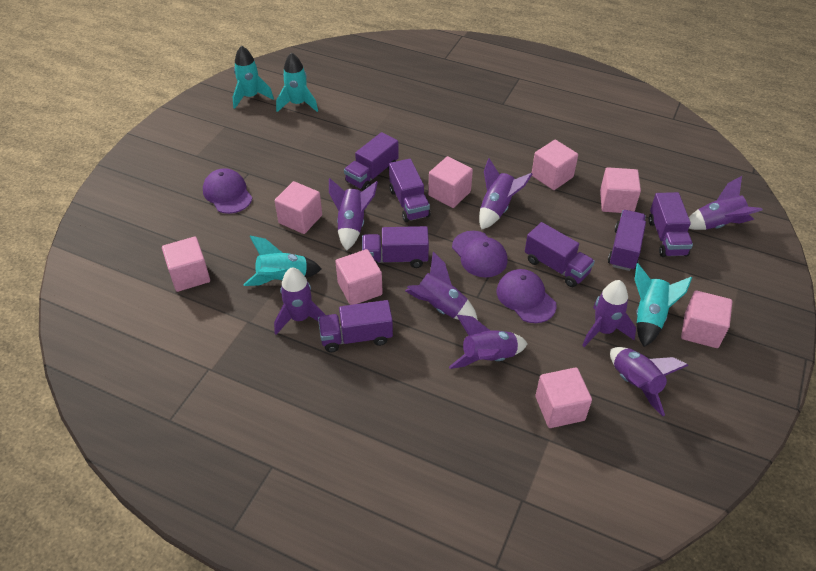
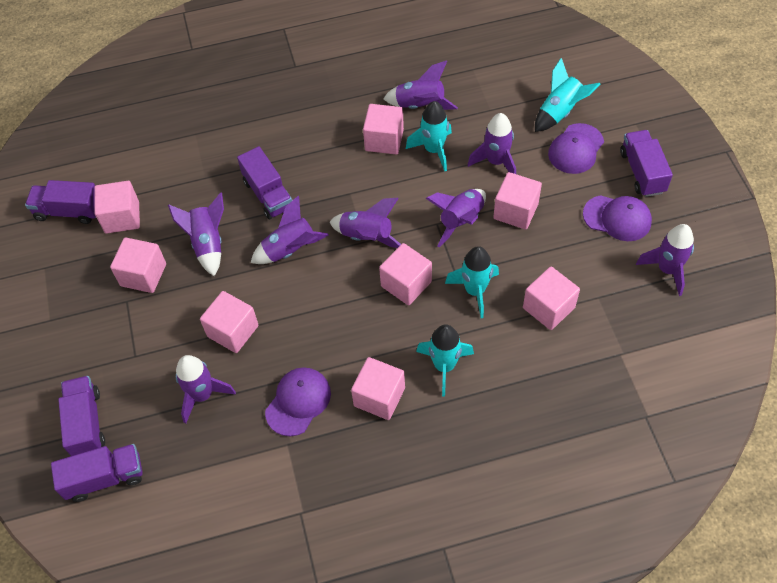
purple truck: 7 -> 5

